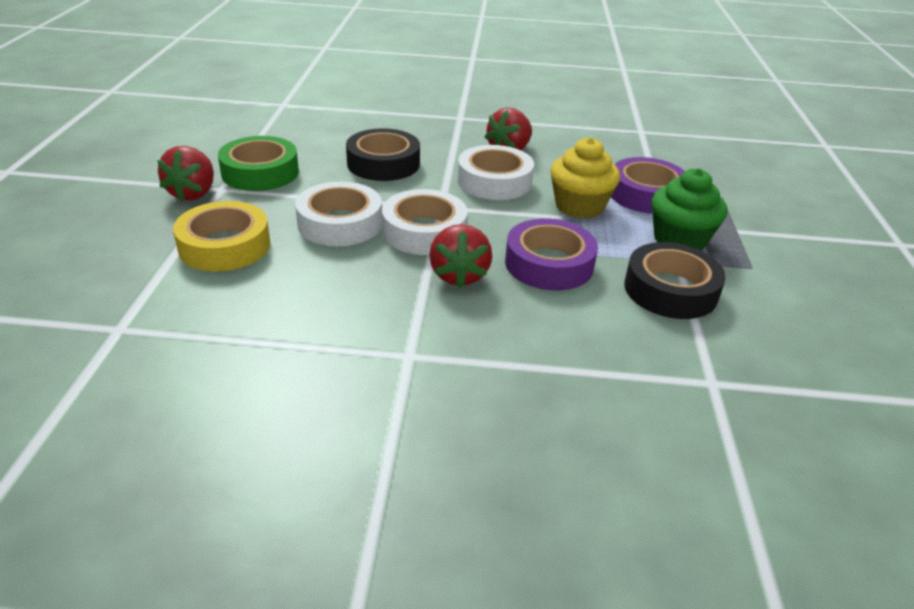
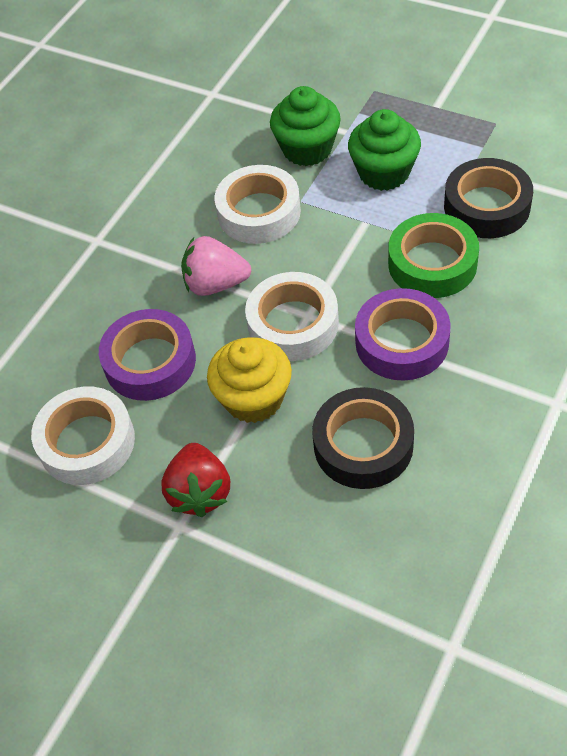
green cupcake: 1 -> 2
pink strawberry: 0 -> 1
red strawberry: 3 -> 1
yellow tape: 1 -> 0

